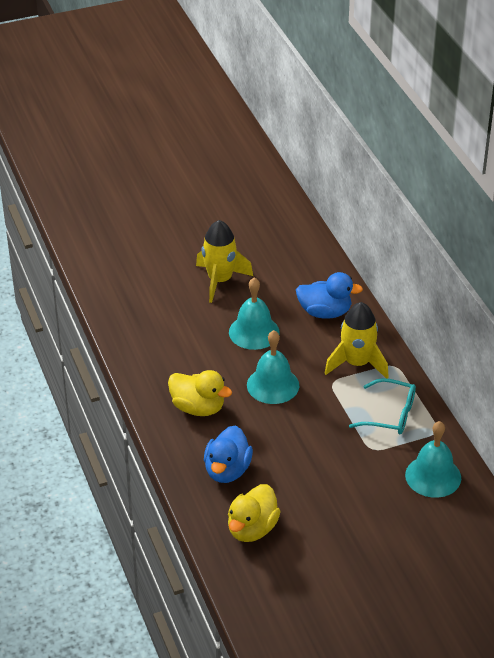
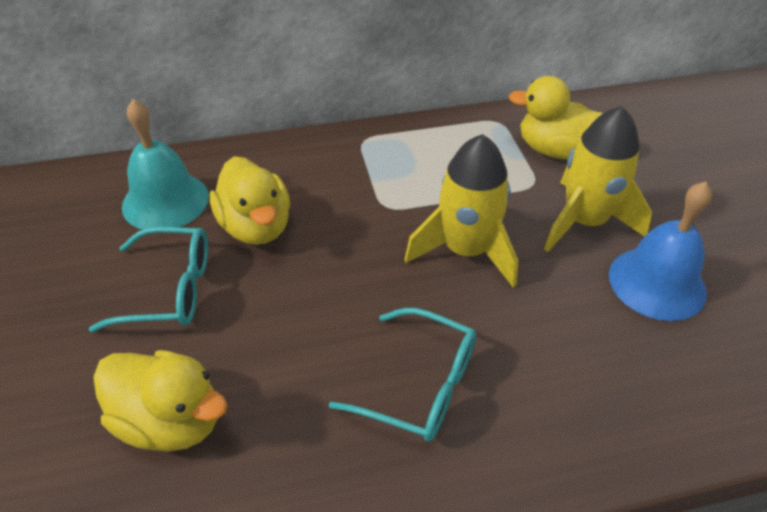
blue bell: 0 -> 1
blue duck: 2 -> 0
turquoise bell: 3 -> 1
turquoise glasses: 1 -> 2
yellow duck: 2 -> 3

